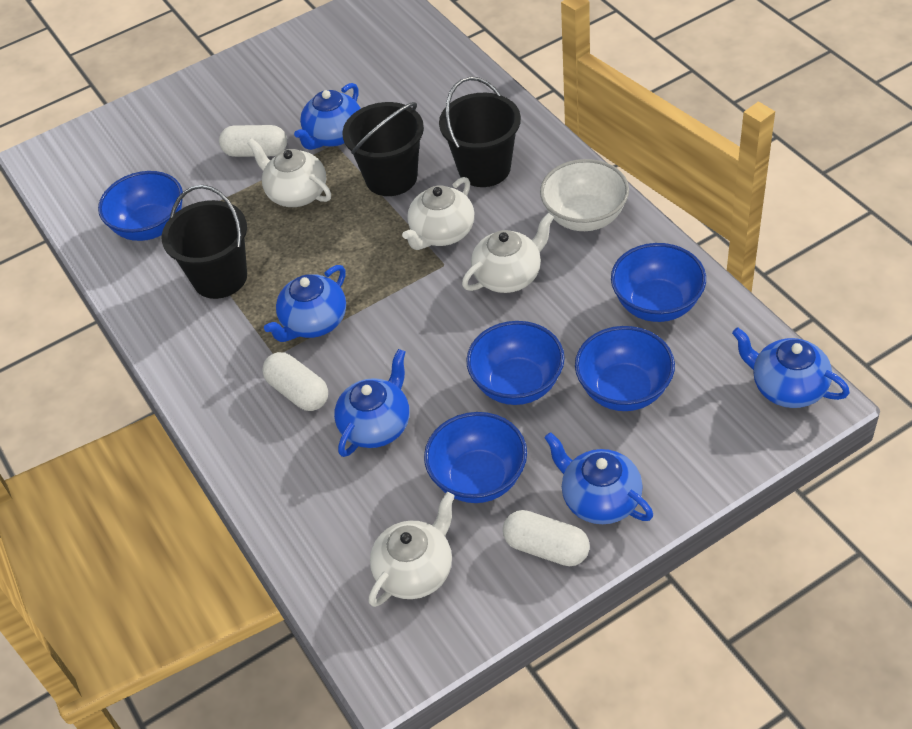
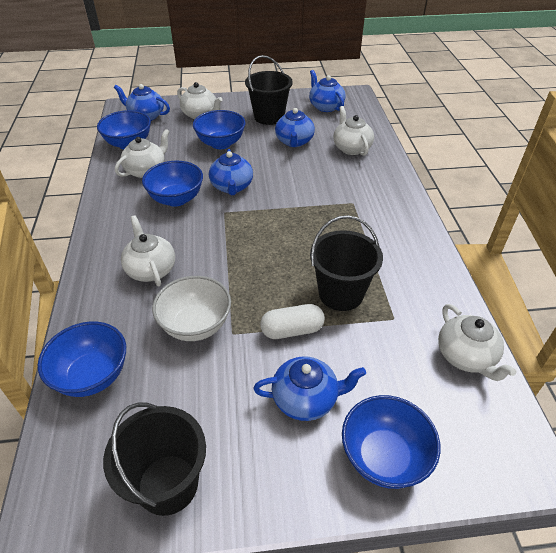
white capsule: 3 -> 1
white teapot: 4 -> 5

